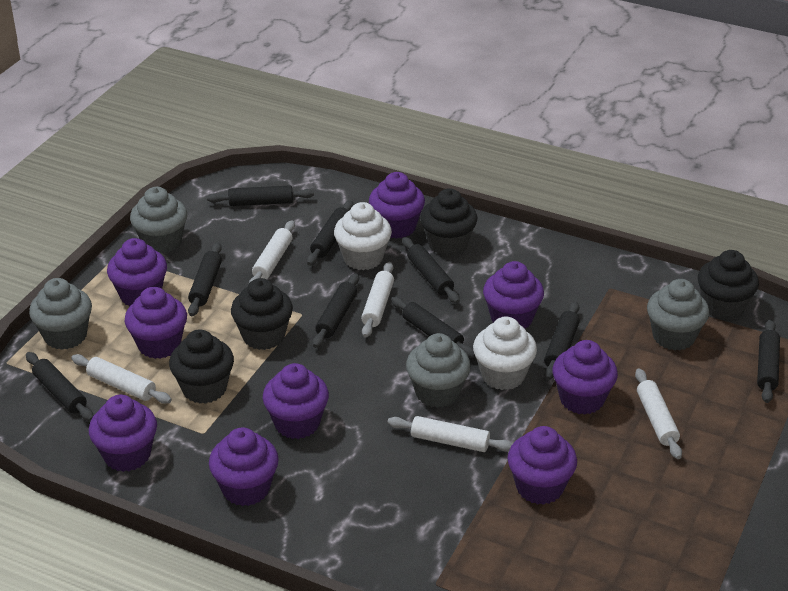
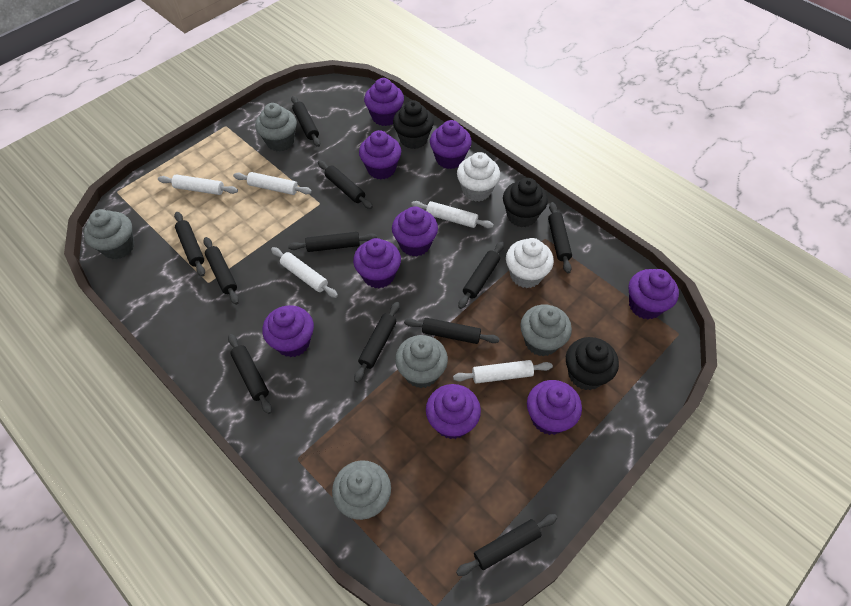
black cupcake: 4 -> 3
black rolling pin: 9 -> 11
grey cupcake: 4 -> 5

